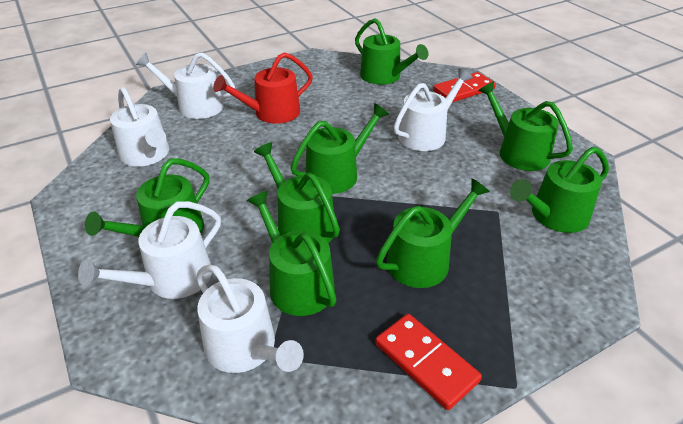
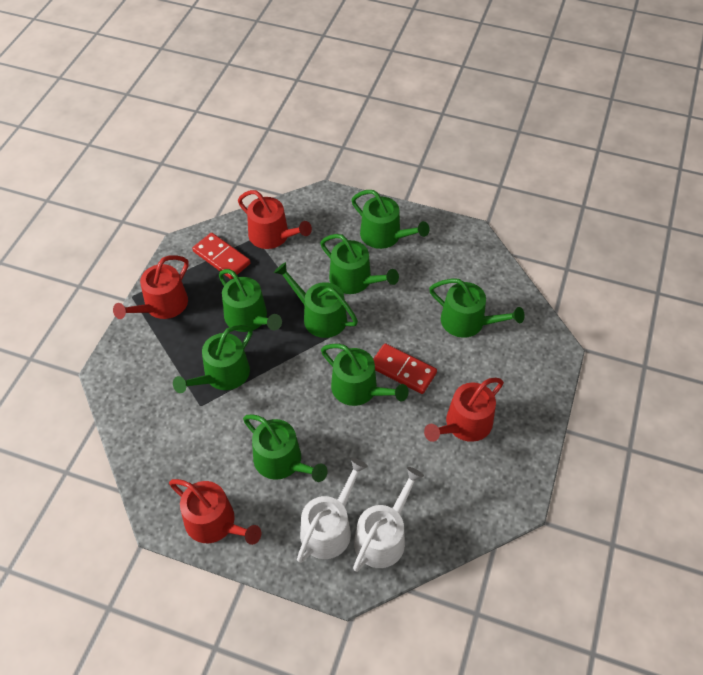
red watering can: 1 -> 4
white watering can: 5 -> 2

